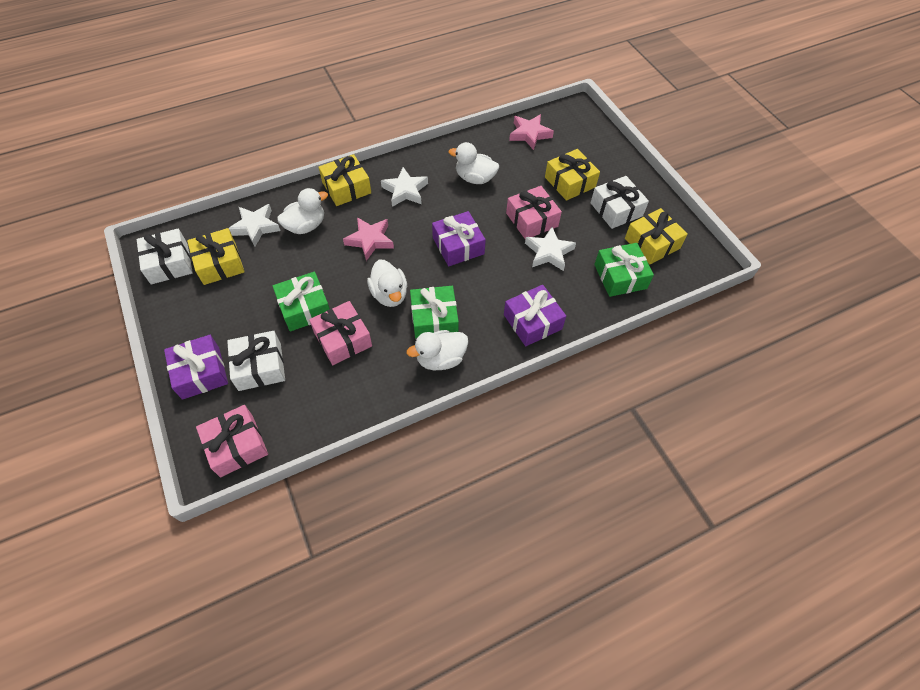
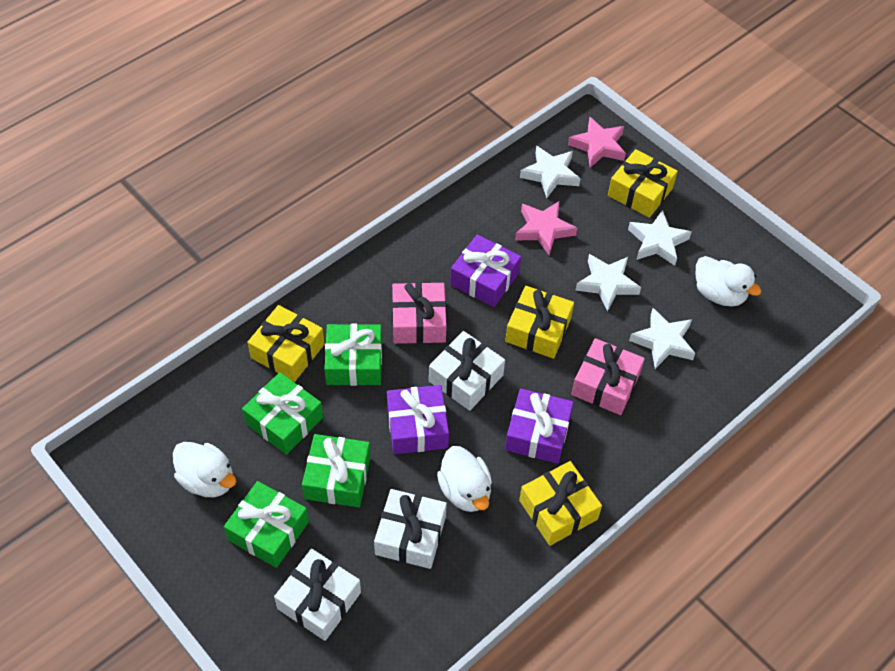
green gift: 3 -> 4
pink gift: 3 -> 2
white duck: 4 -> 3
white star: 3 -> 4

